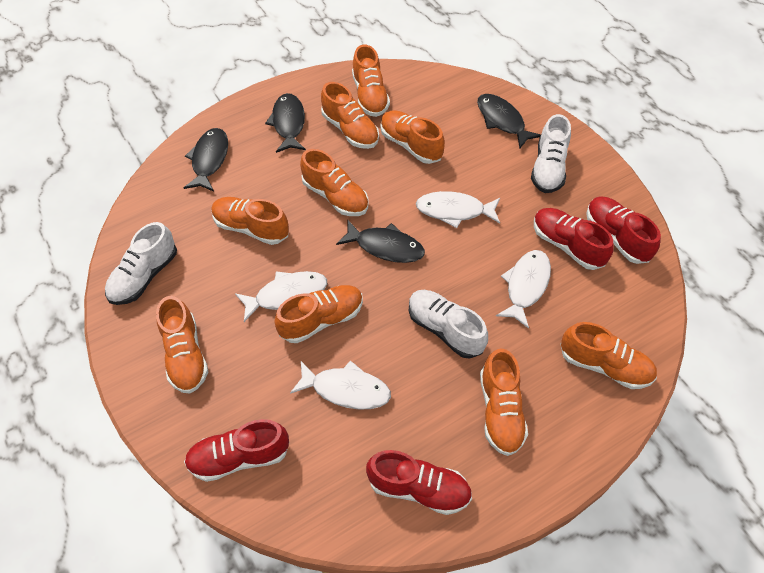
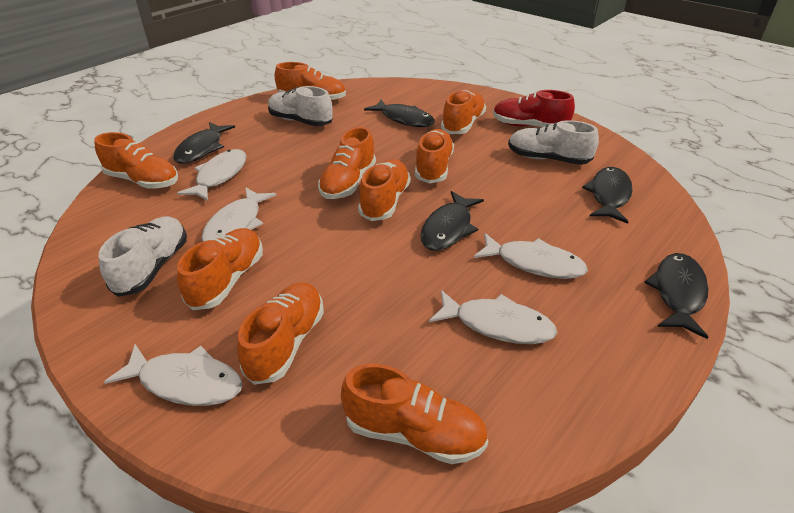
black fish: 4 -> 5
red shoe: 4 -> 1
white fish: 4 -> 5

